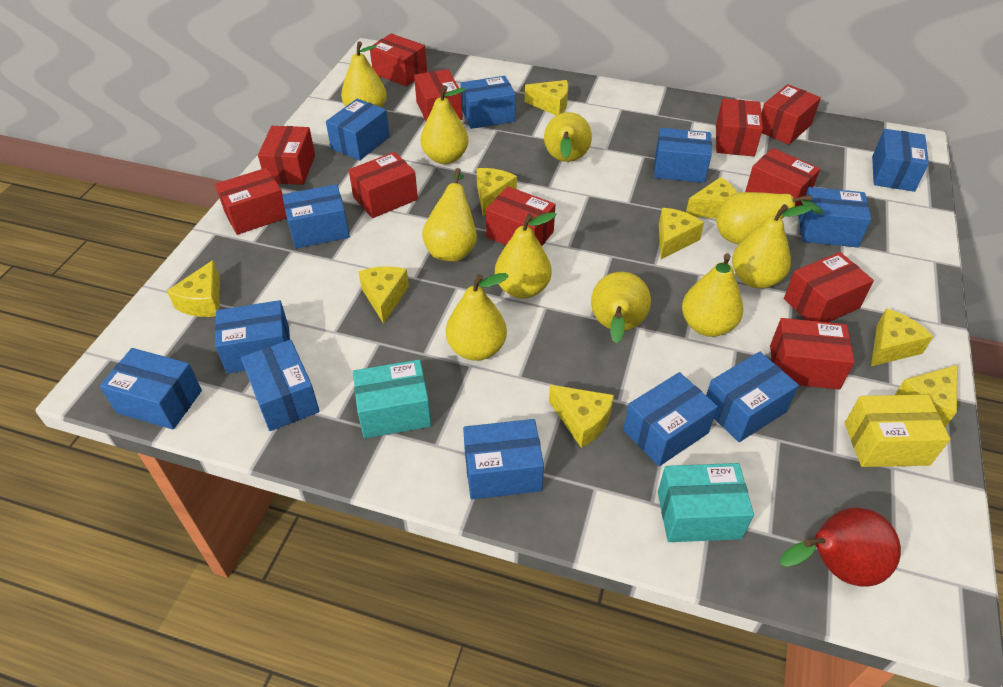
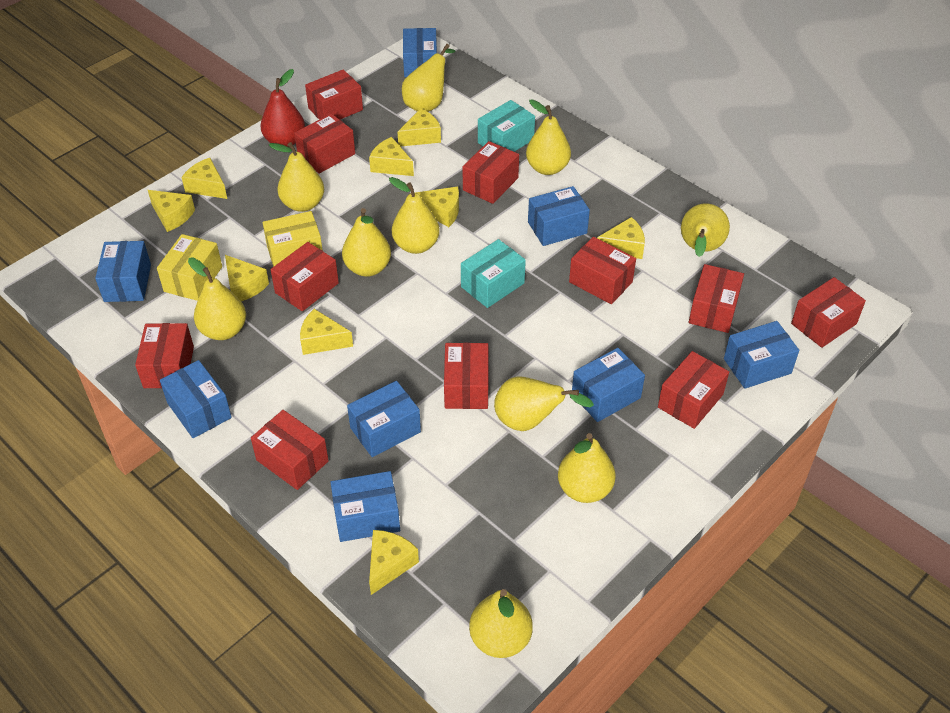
blue box: 12 -> 8
yellow box: 1 -> 2

